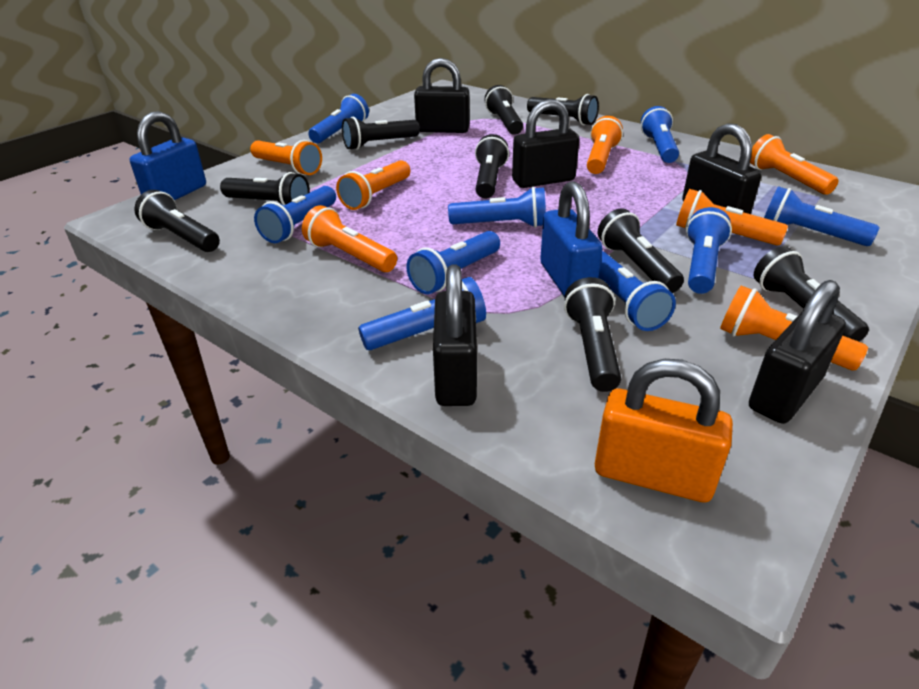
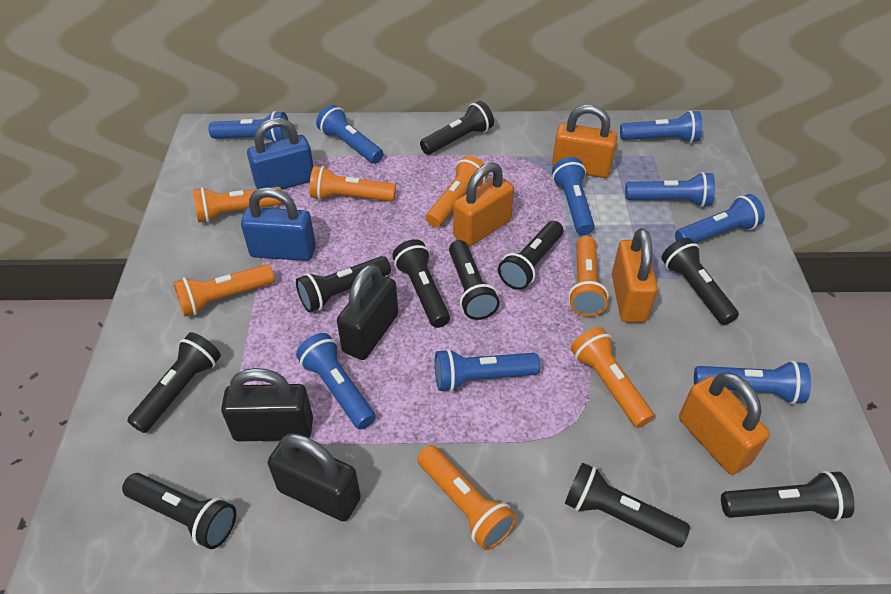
black flashlight: 9 -> 10
black padlock: 5 -> 3
orange padlock: 1 -> 4

